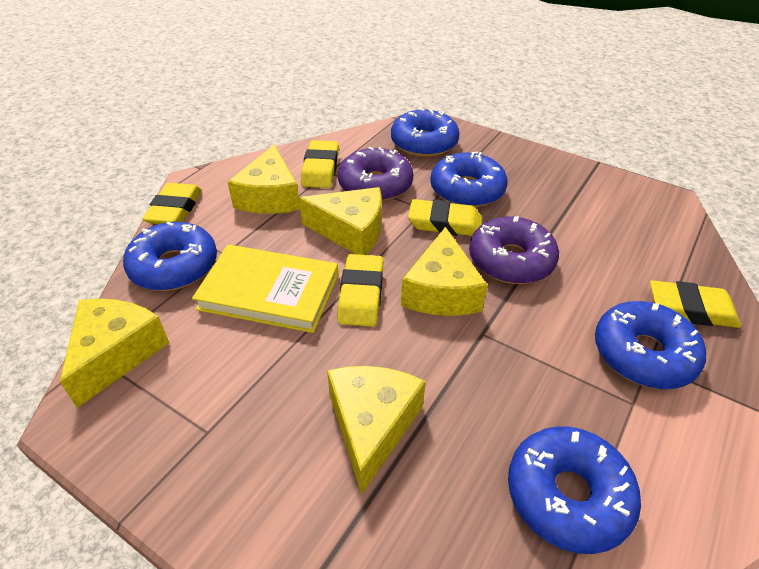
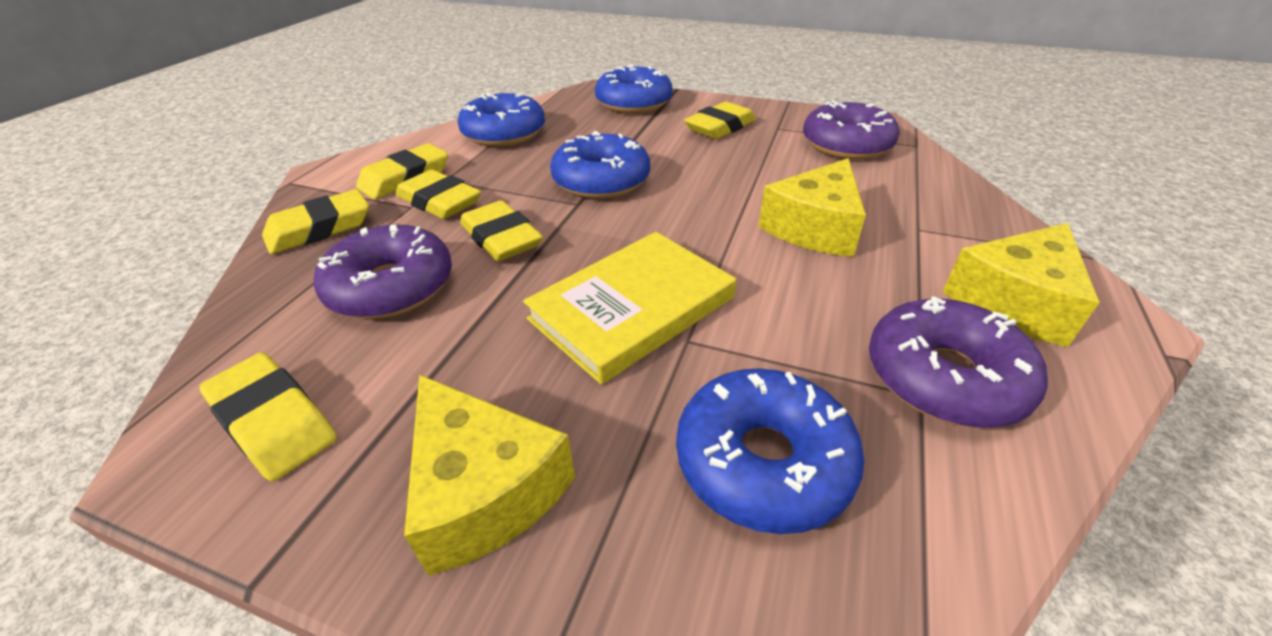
blue donut: 5 -> 4
purple donut: 2 -> 3
yellow cheese: 5 -> 3
yellow eraser: 5 -> 6

